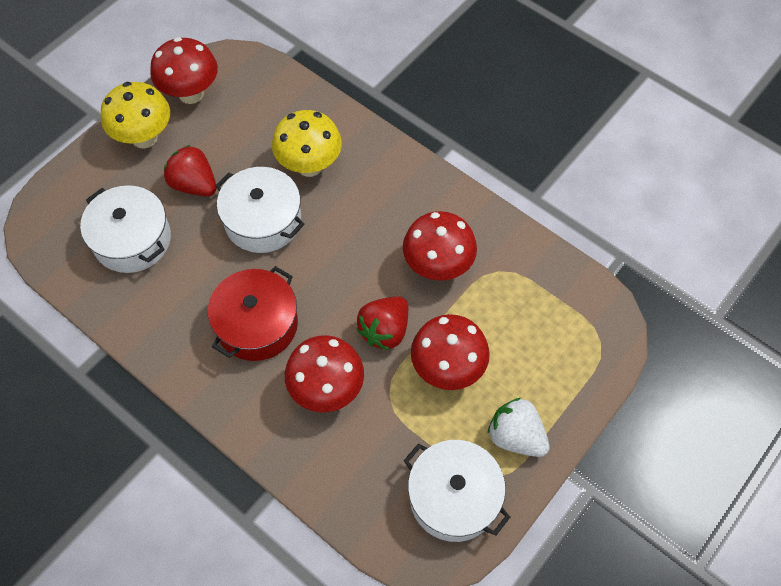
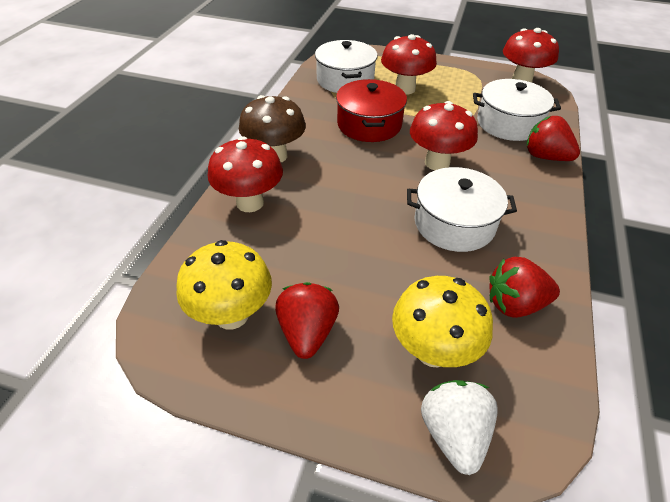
brown mushroom: 0 -> 1
red strawberry: 2 -> 3

